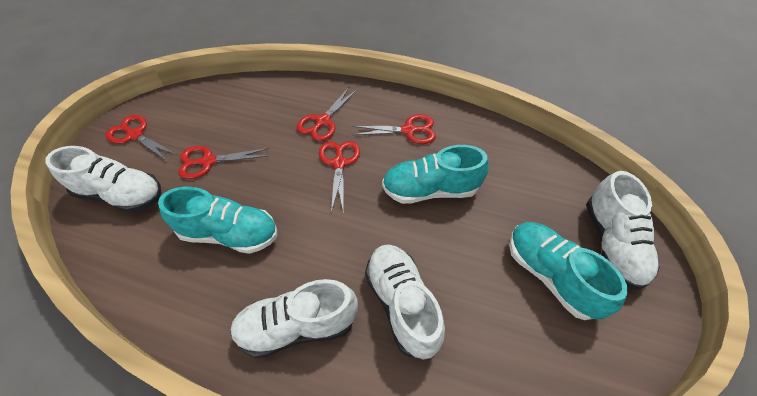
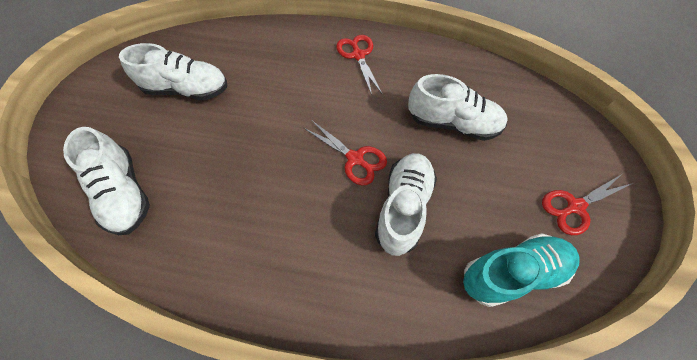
red scissors: 5 -> 3
turquoise shoe: 3 -> 1

